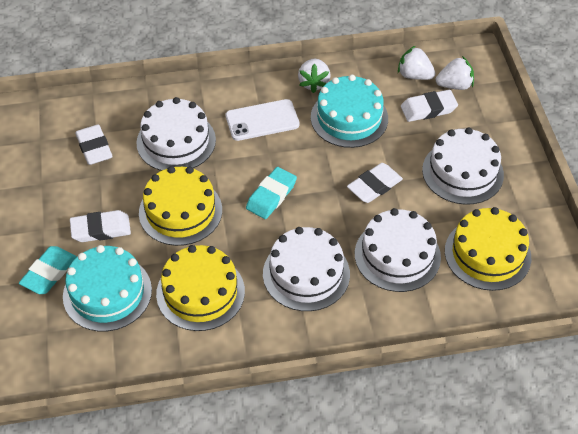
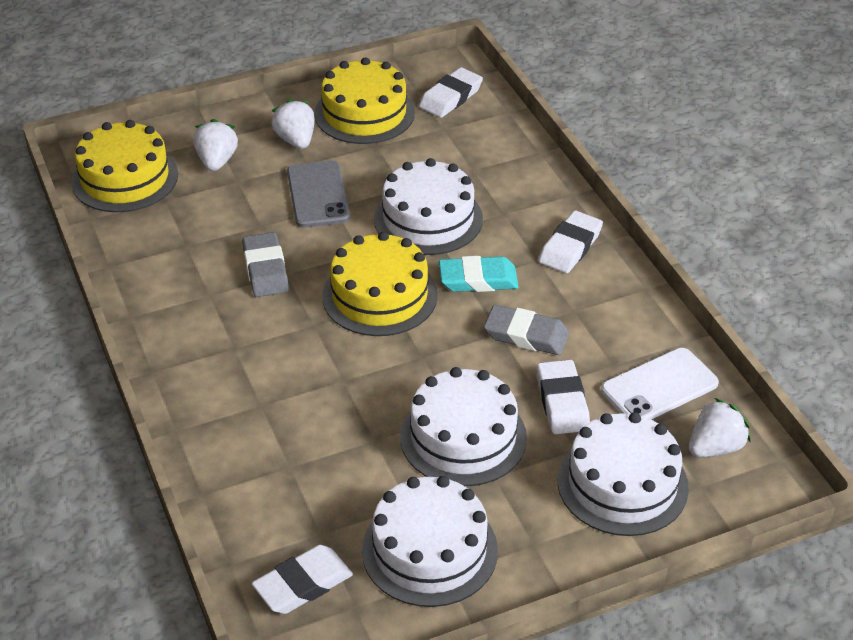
grey eraser: 0 -> 2
grey phone: 0 -> 1
turquoise cake: 2 -> 0
turquoise eraser: 2 -> 1

